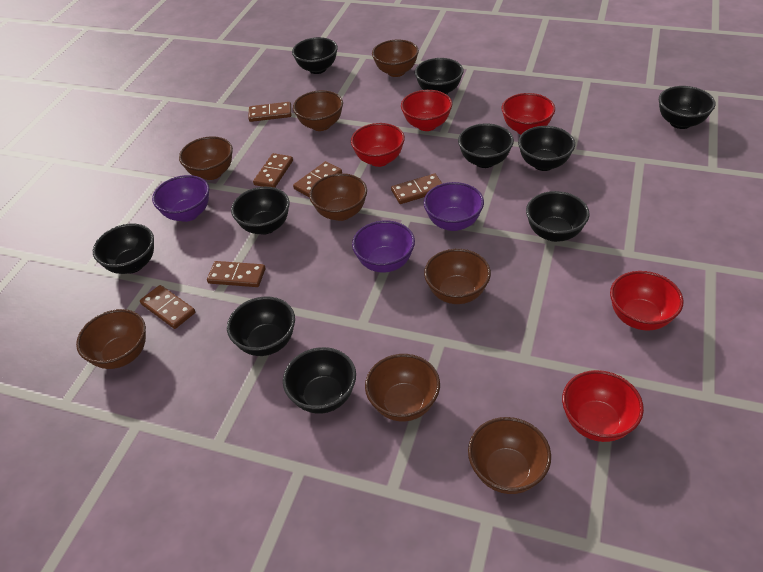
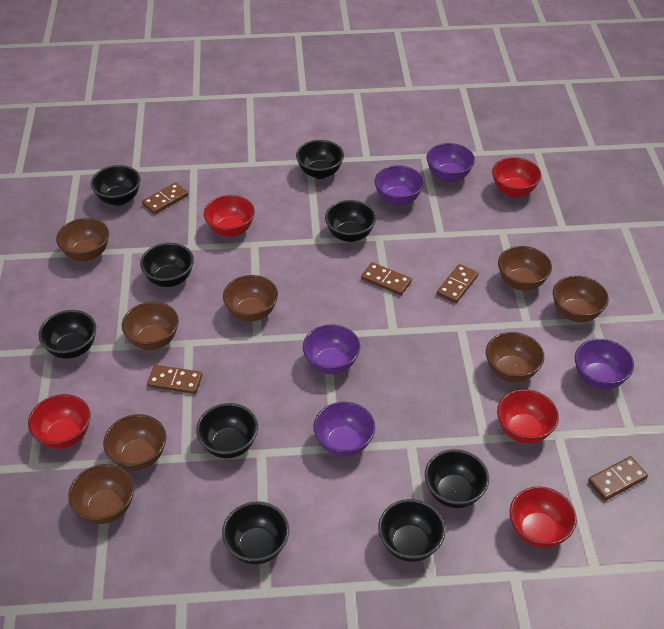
black bowl: 10 -> 9
brown domino: 6 -> 5
purple bowl: 3 -> 5

